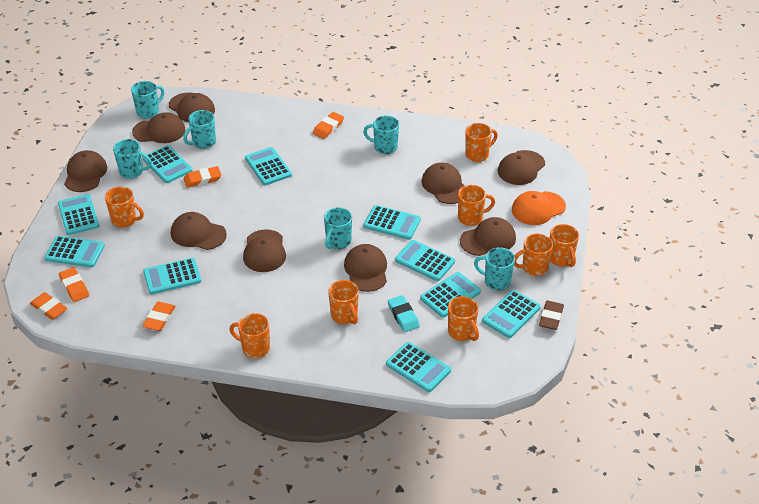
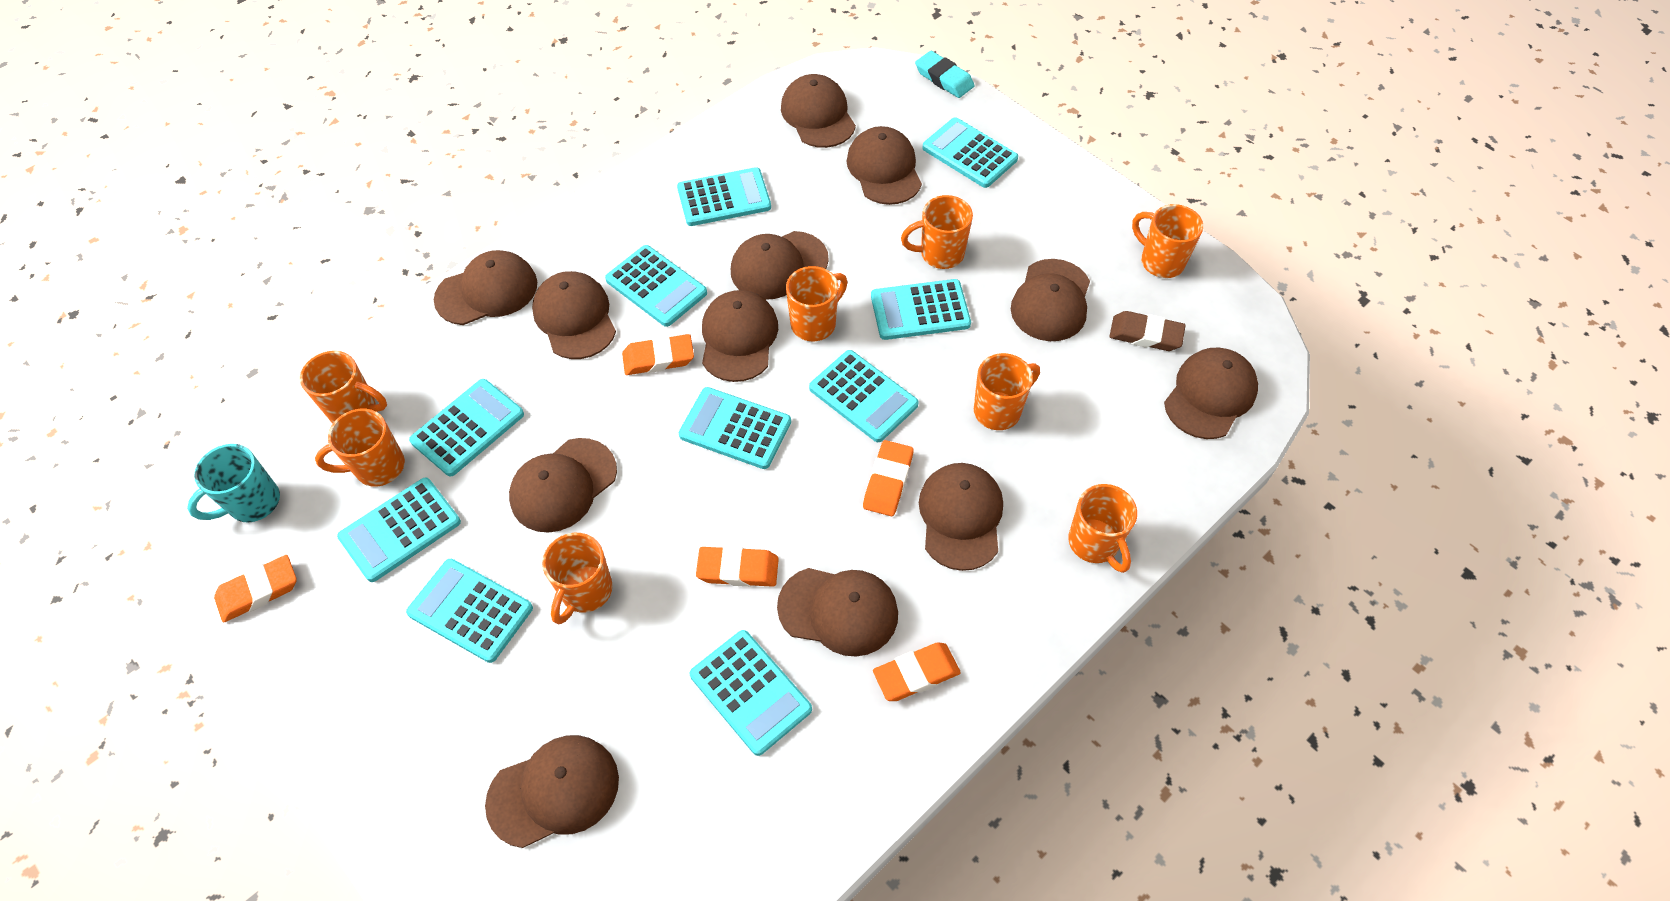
brown cap: 9 -> 12
orange cap: 1 -> 0
turquoise mug: 6 -> 1

